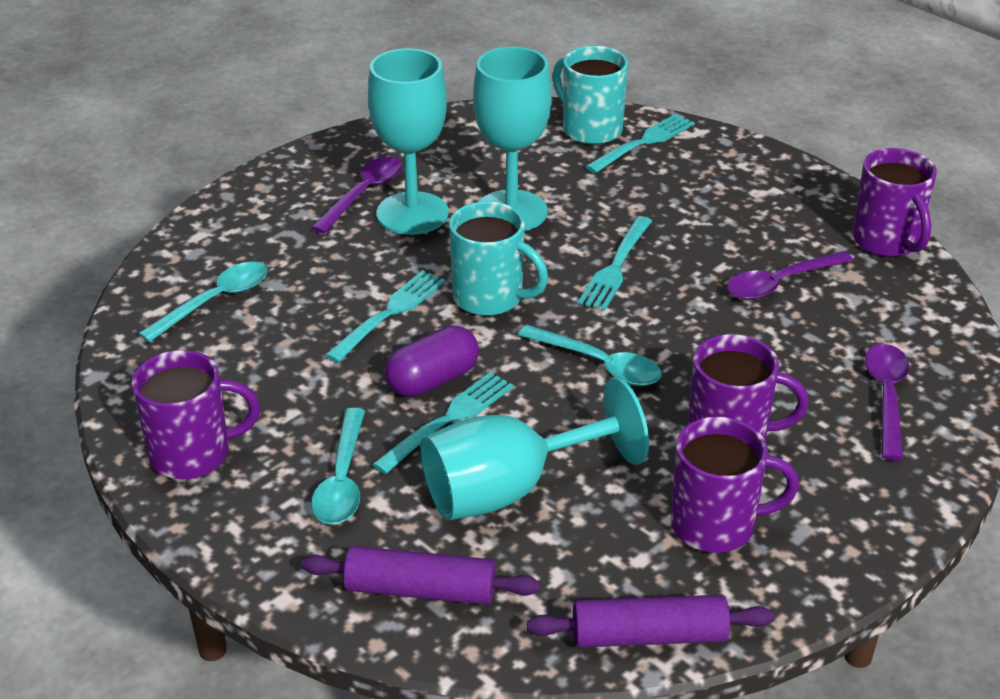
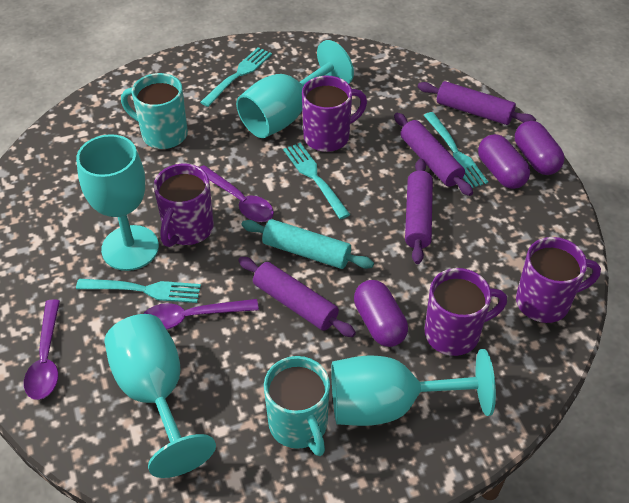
purple capsule: 1 -> 3
purple rolling pin: 2 -> 4
turquoise goblet: 3 -> 4
turquoise rolling pin: 0 -> 1
turquoise spoon: 3 -> 0

